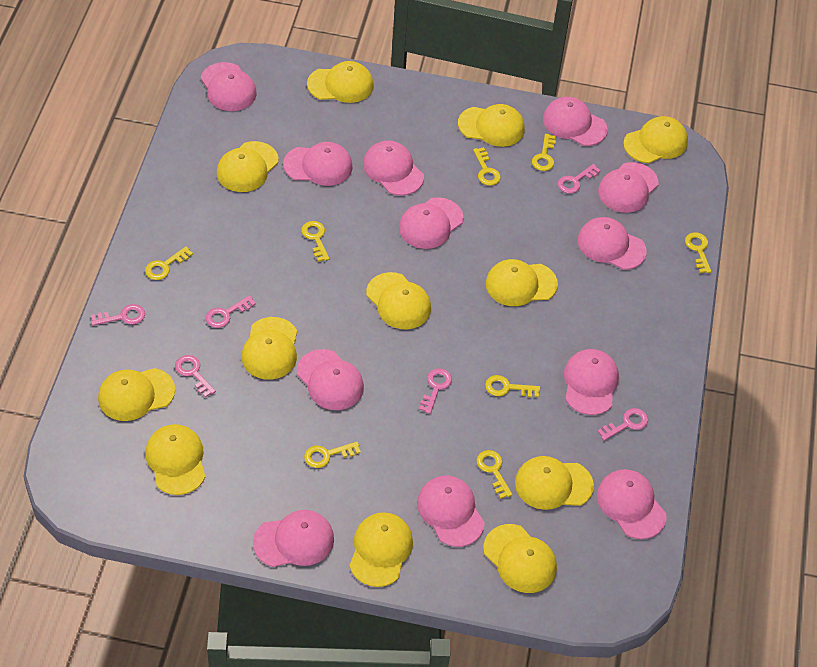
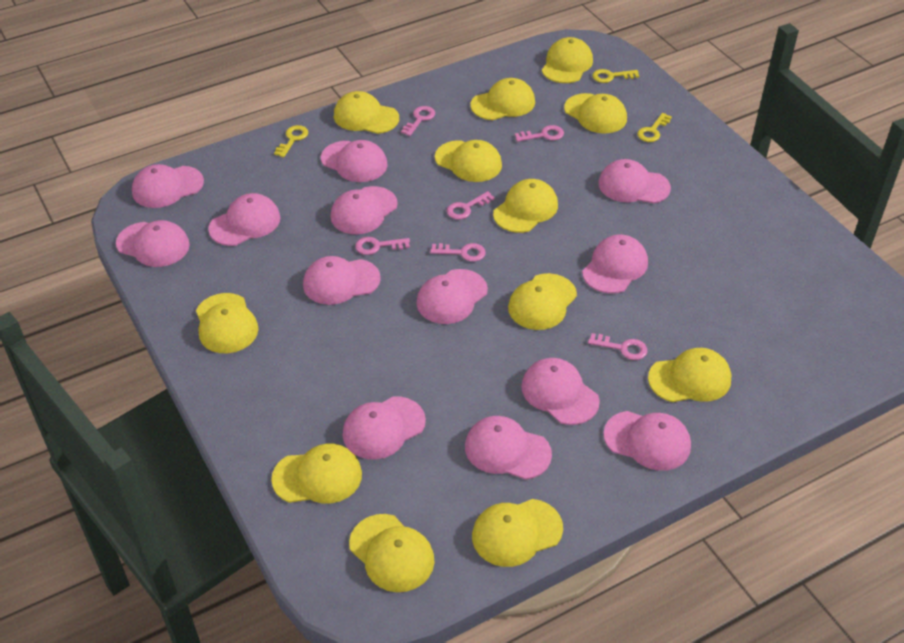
pink cap: 12 -> 13
yellow key: 8 -> 3

